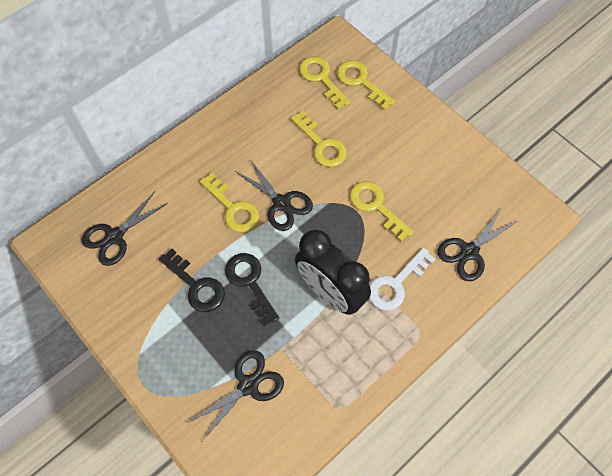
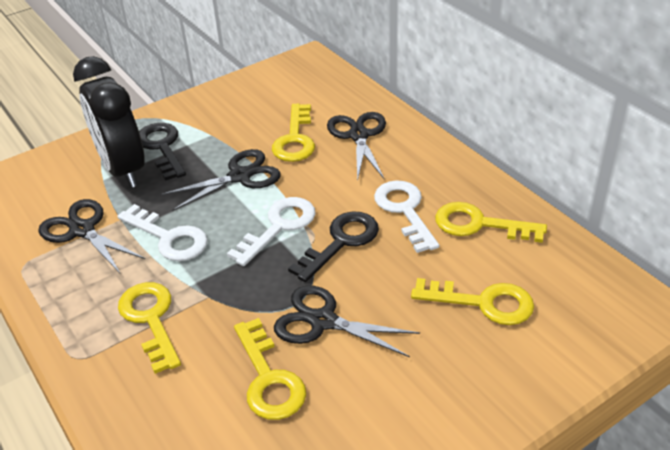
white key: 1 -> 3

